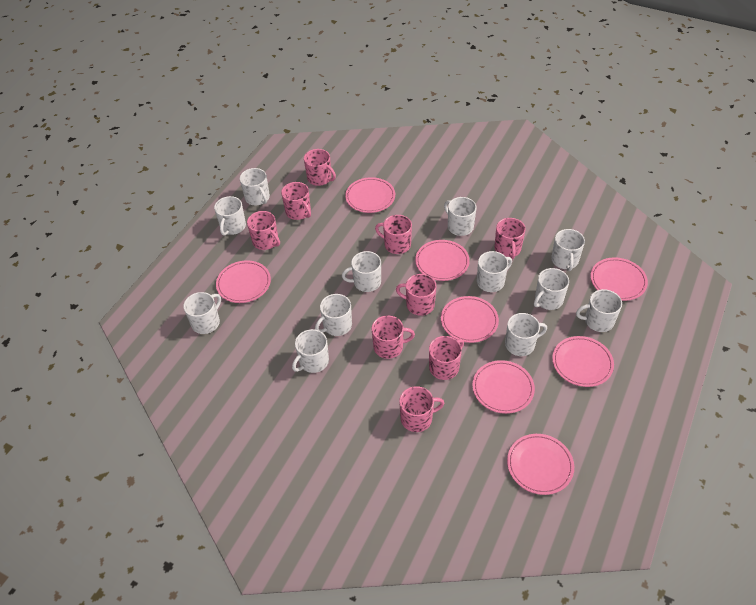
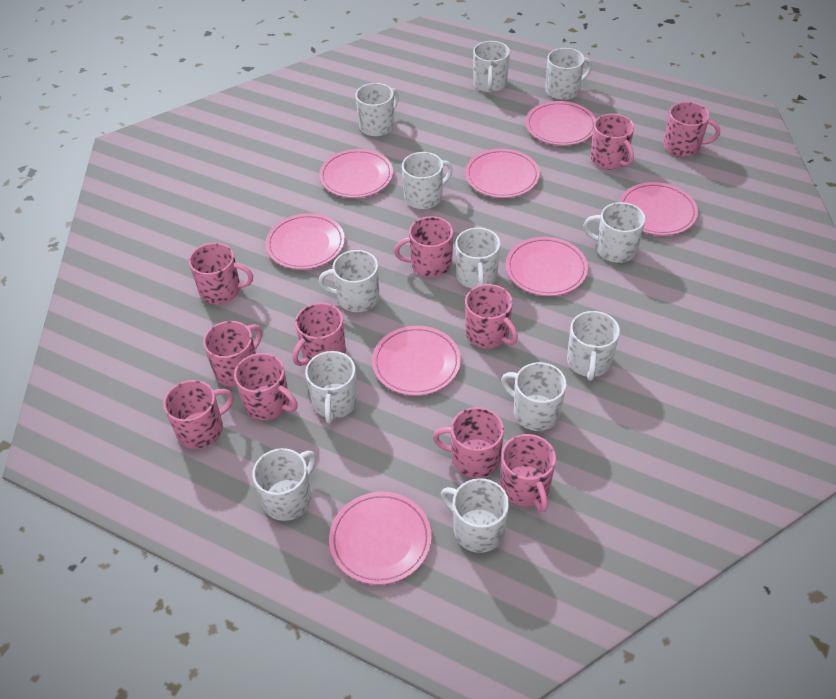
pink mug: 9 -> 11

